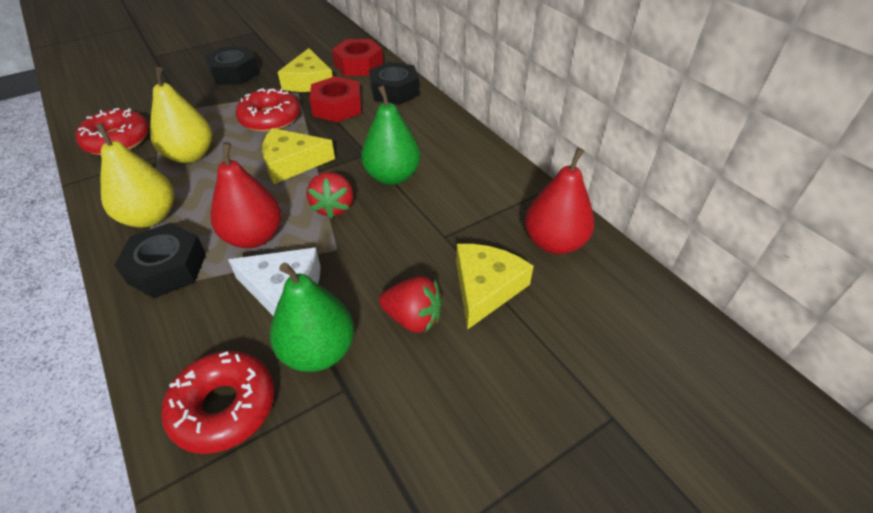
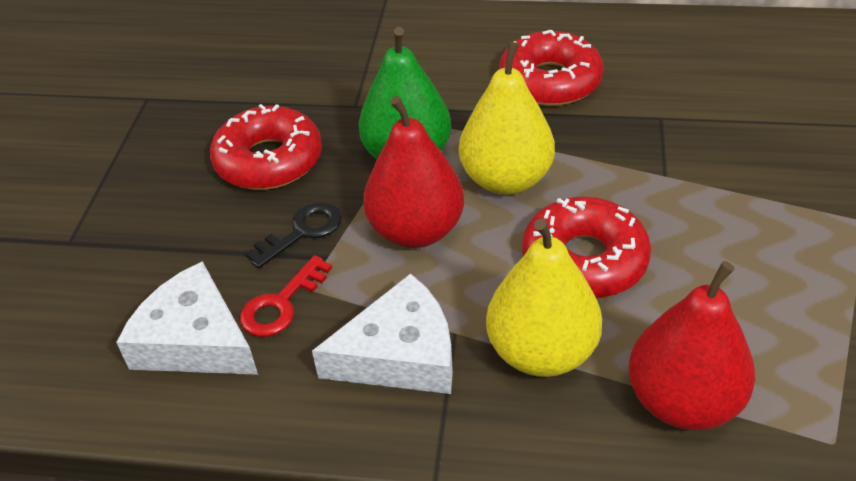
black key: 0 -> 1
black nut: 3 -> 0
green pear: 2 -> 1
red key: 0 -> 1
red nut: 2 -> 0
red strawberry: 2 -> 0
white cheese: 1 -> 2
yellow cheese: 3 -> 0

